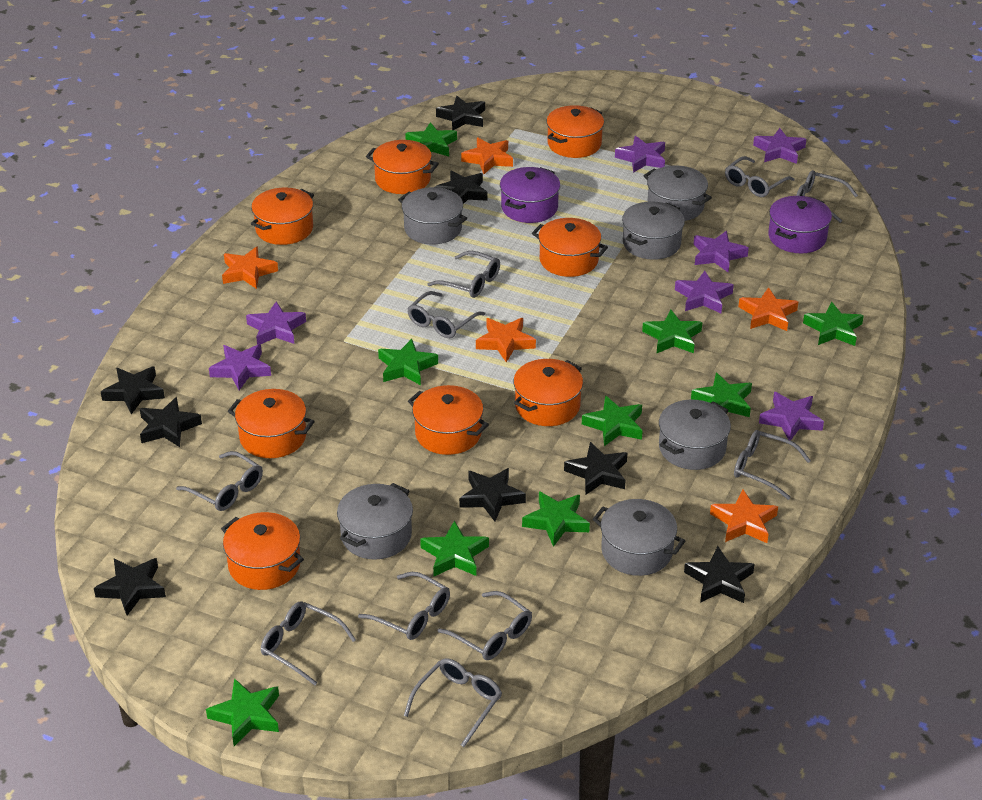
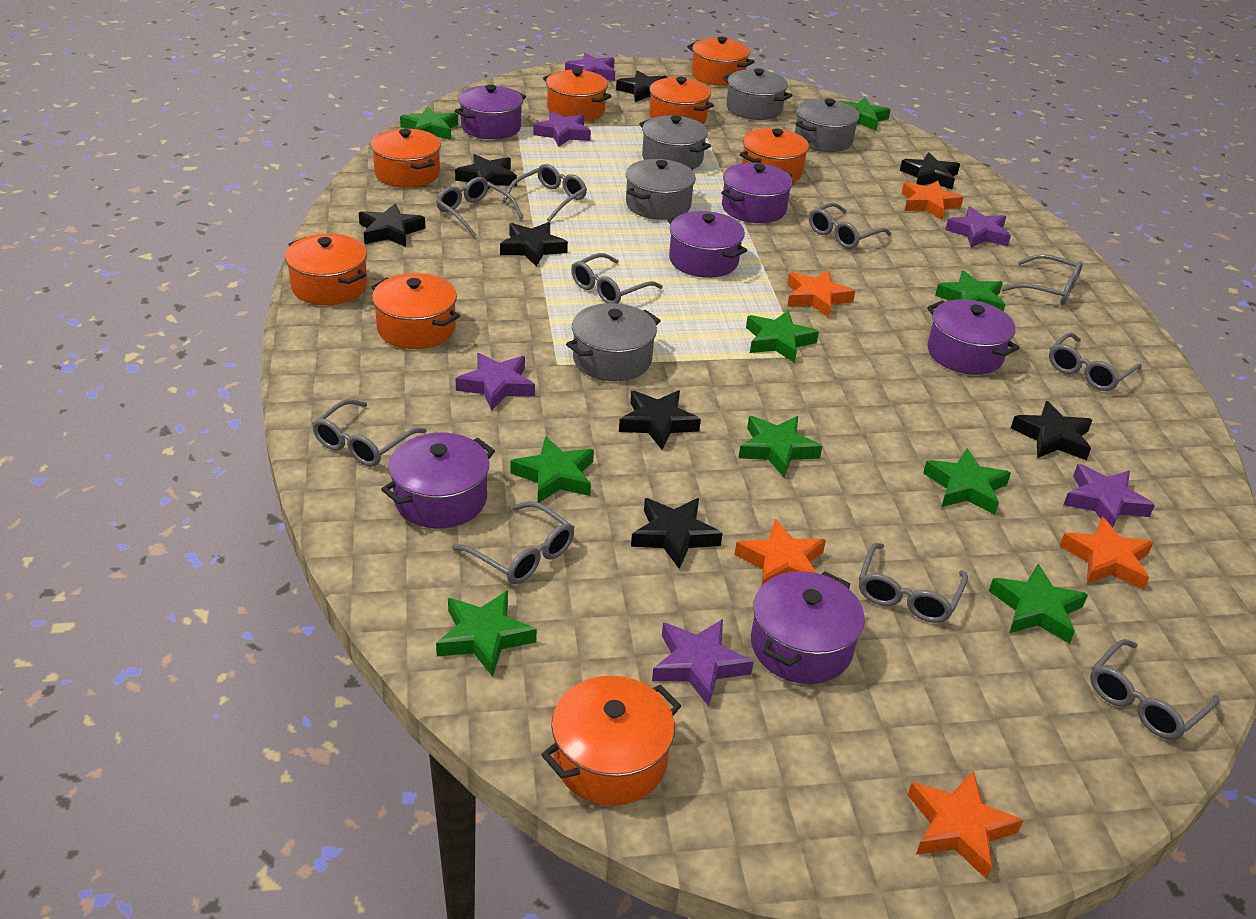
grey pot: 6 -> 5
purple pot: 2 -> 6
purple star: 7 -> 6

